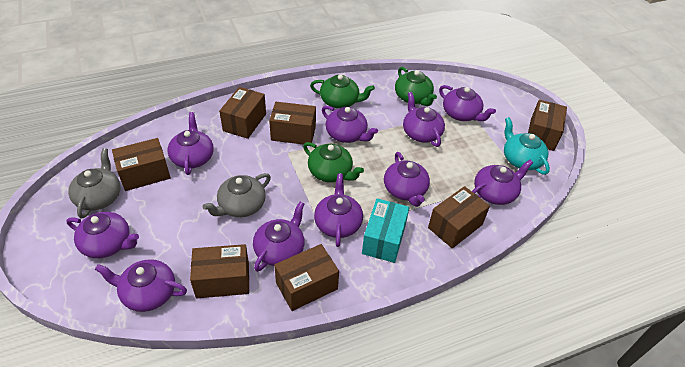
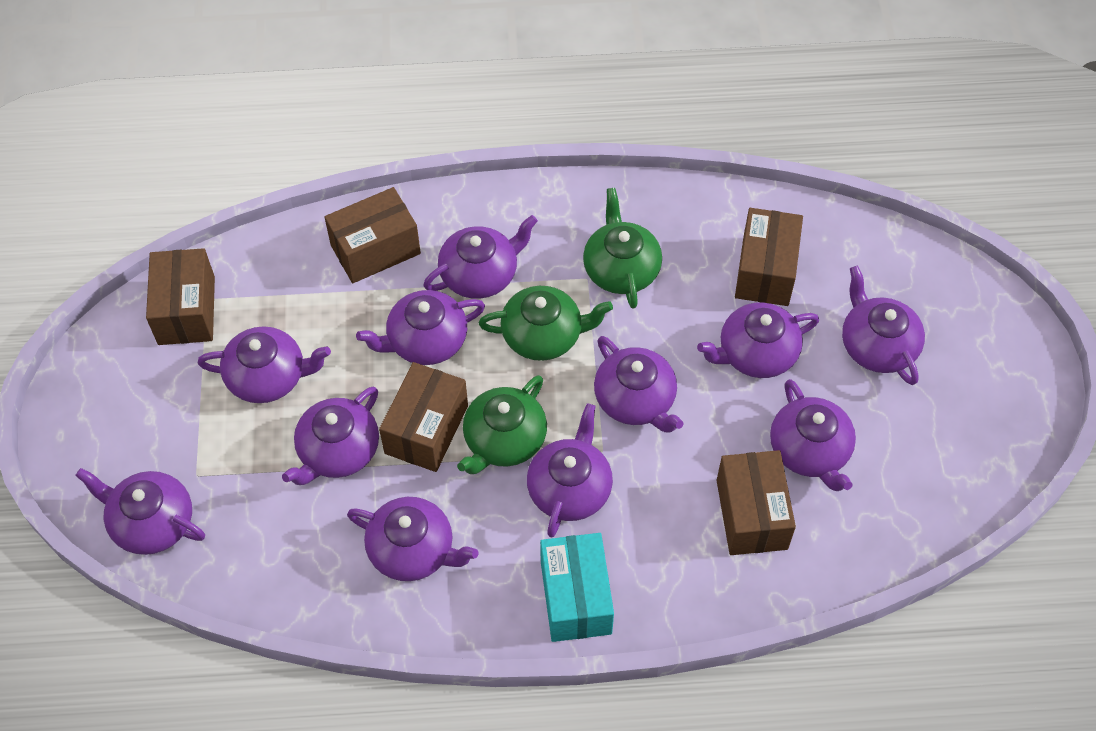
brown box: 7 -> 5
grey teapot: 2 -> 0
purple teapot: 10 -> 11
turquoise teapot: 1 -> 0

